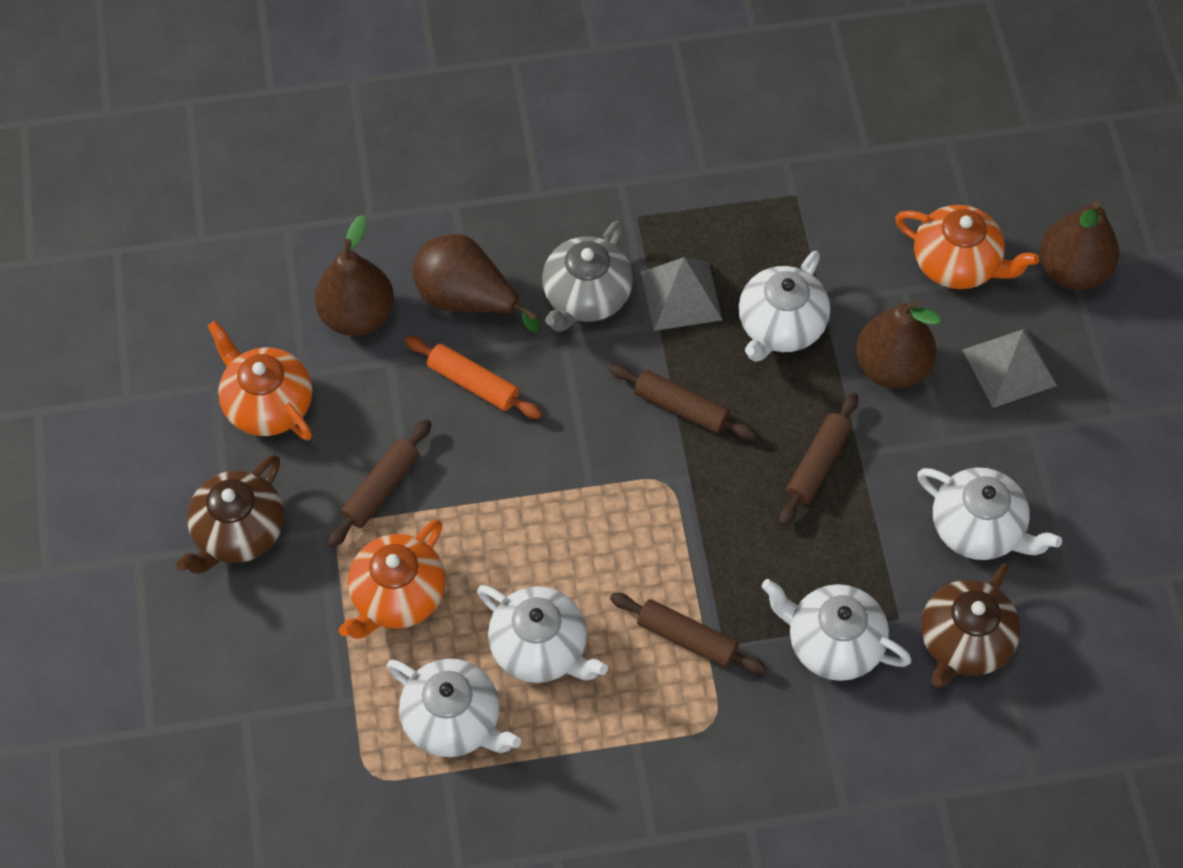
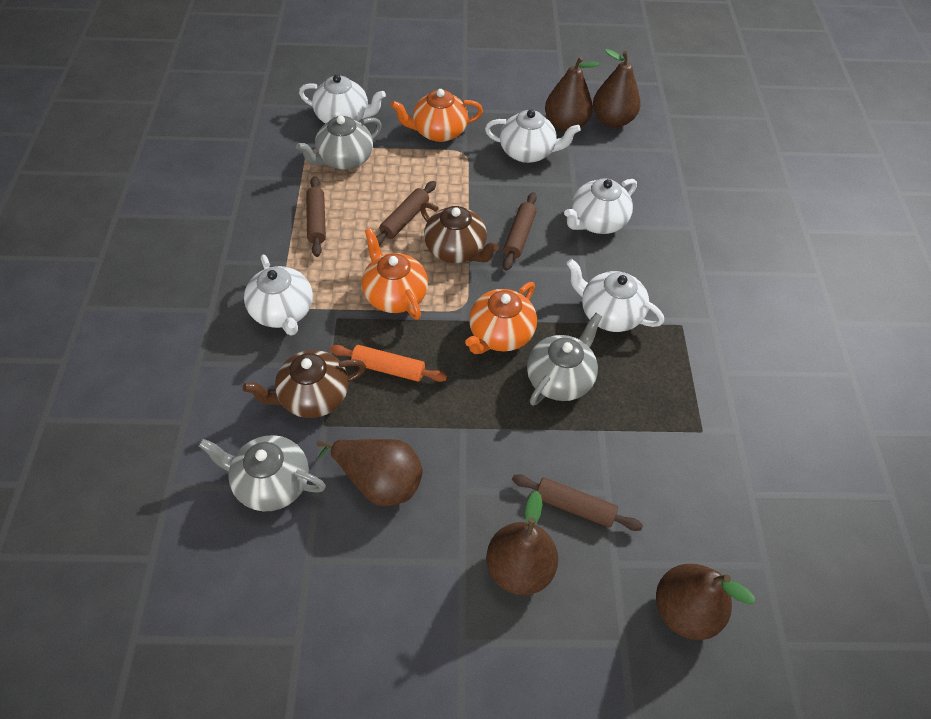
brown pear: 4 -> 5
grey pyramid: 2 -> 0
grey teapot: 1 -> 3

